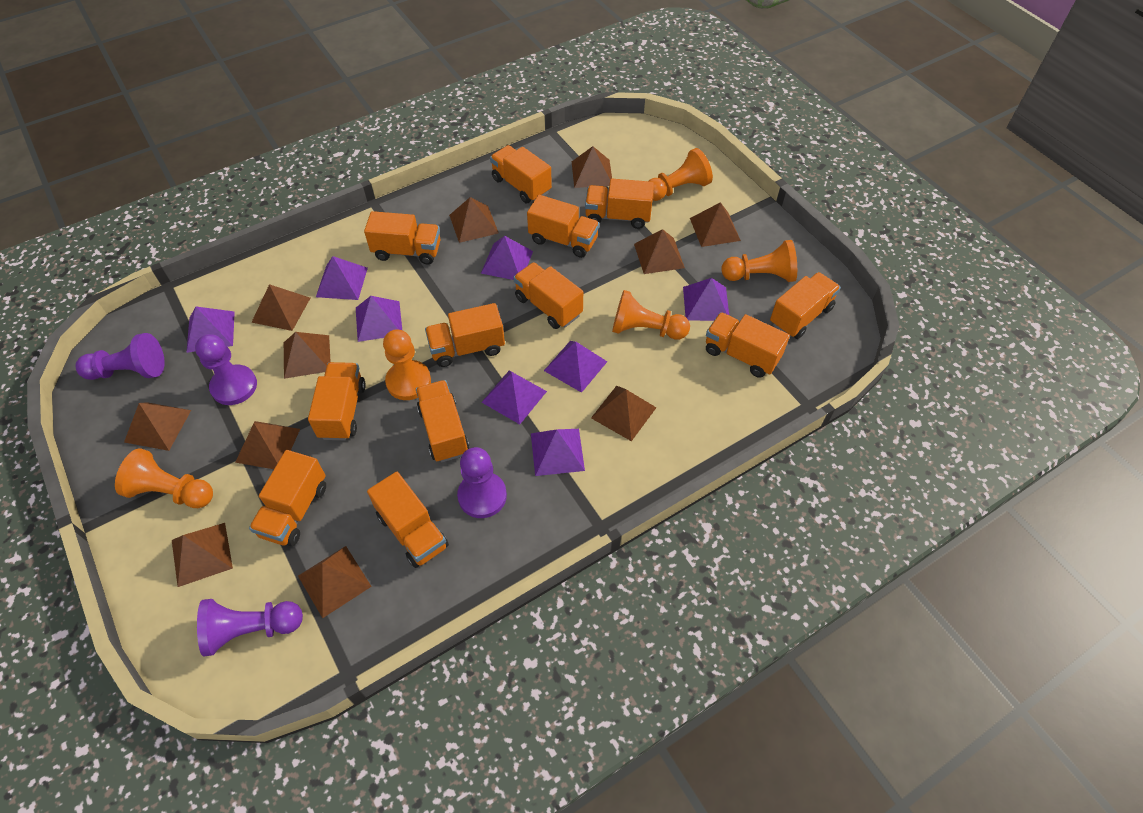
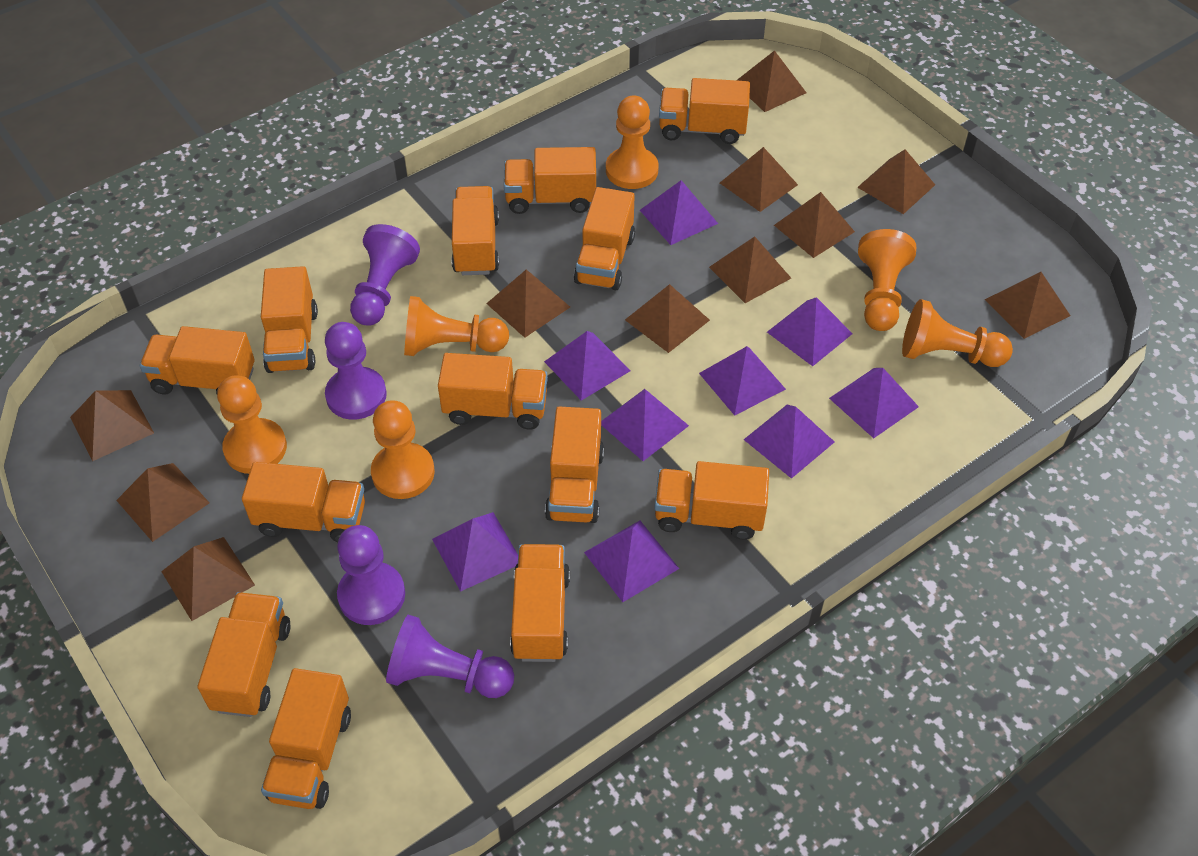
orange pawn: 5 -> 6
orange truck: 12 -> 13
purple pyramid: 8 -> 9

